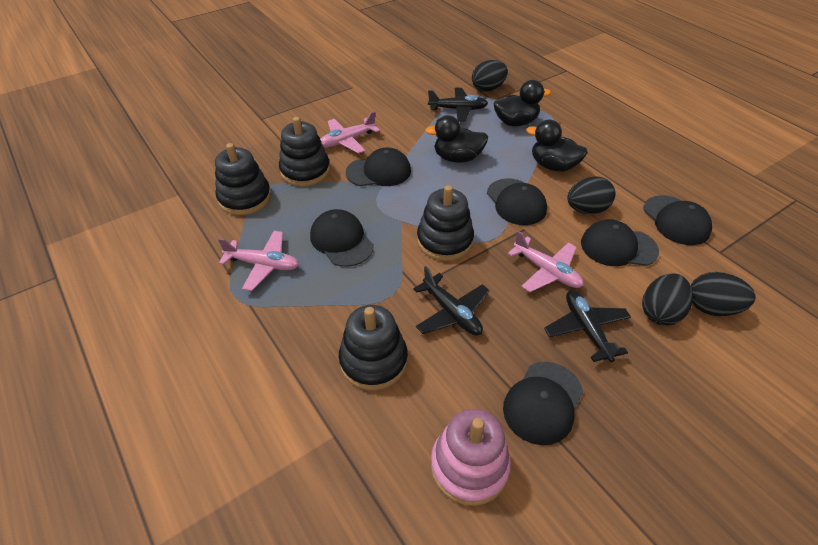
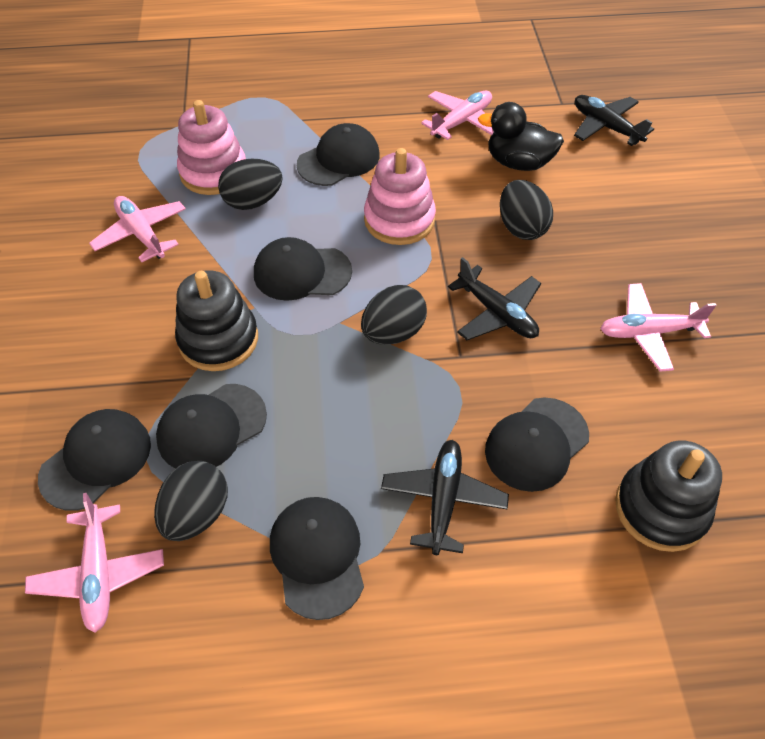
black duck: 3 -> 1
black stacking toy: 4 -> 2
pink plane: 3 -> 4
pink stacking toy: 1 -> 2

